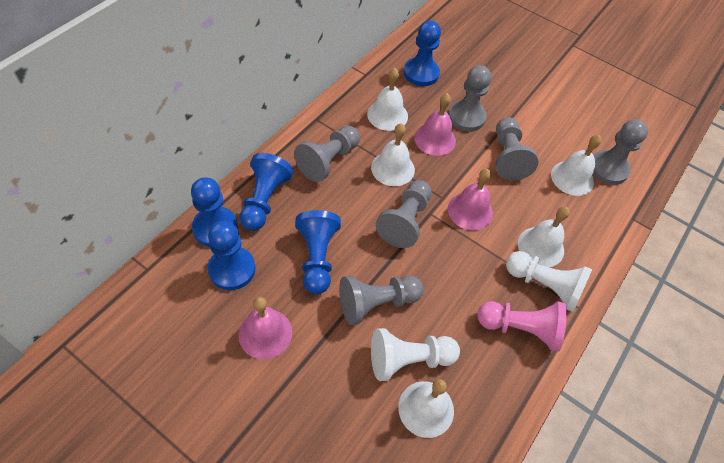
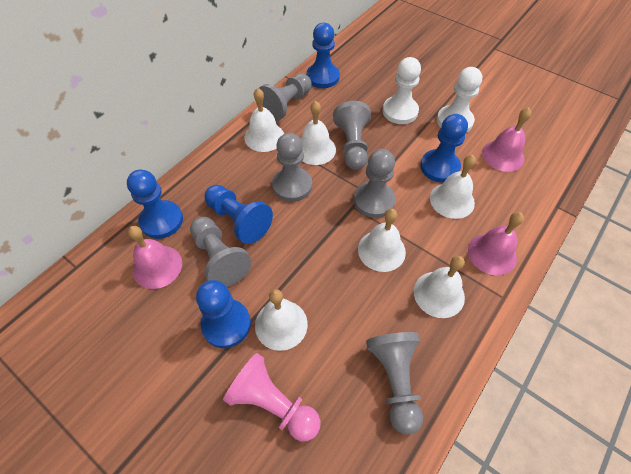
white bell: 5 -> 6

